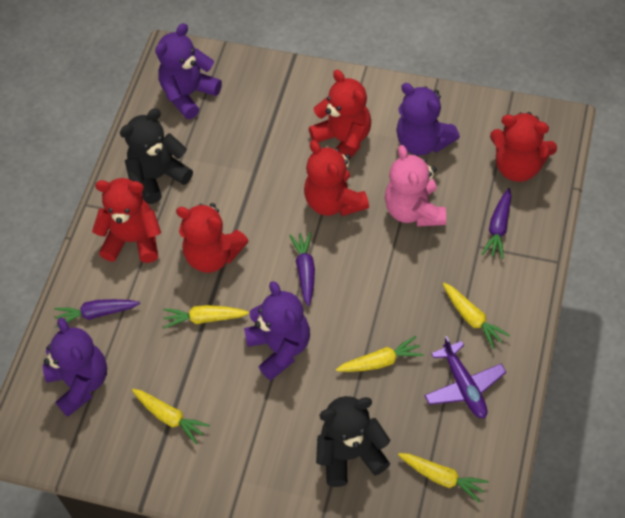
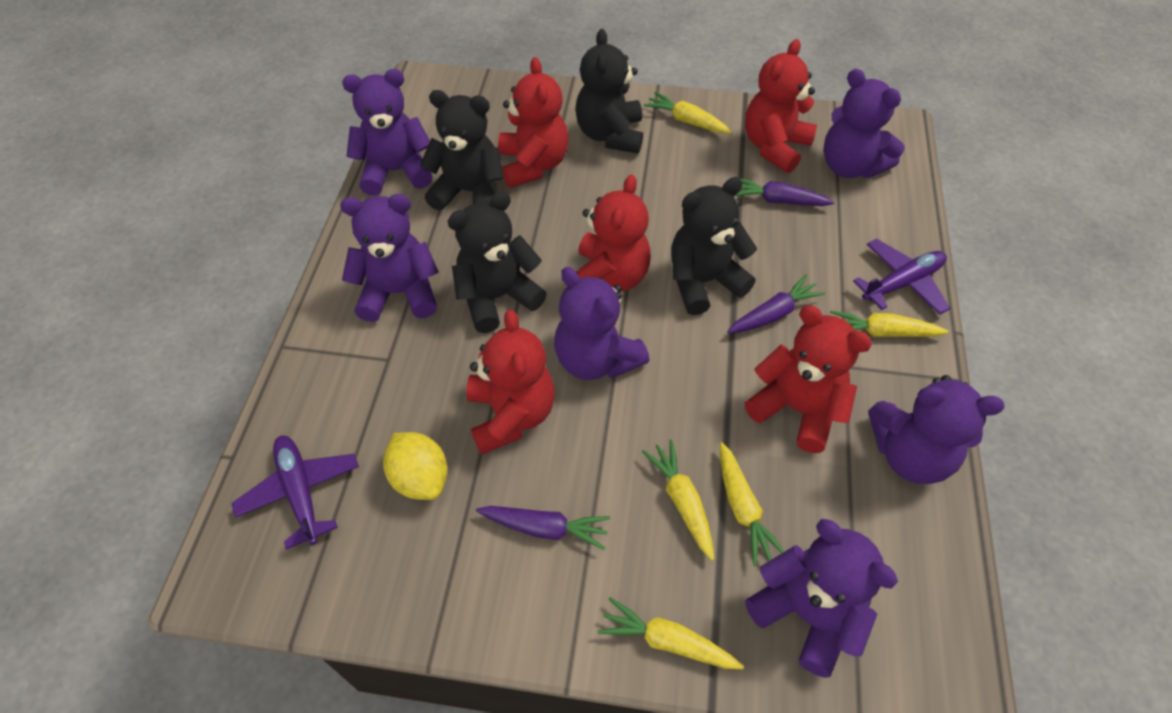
black teddy bear: 2 -> 4
pink teddy bear: 1 -> 0
purple plane: 1 -> 2
purple teddy bear: 4 -> 6
yellow lemon: 0 -> 1

